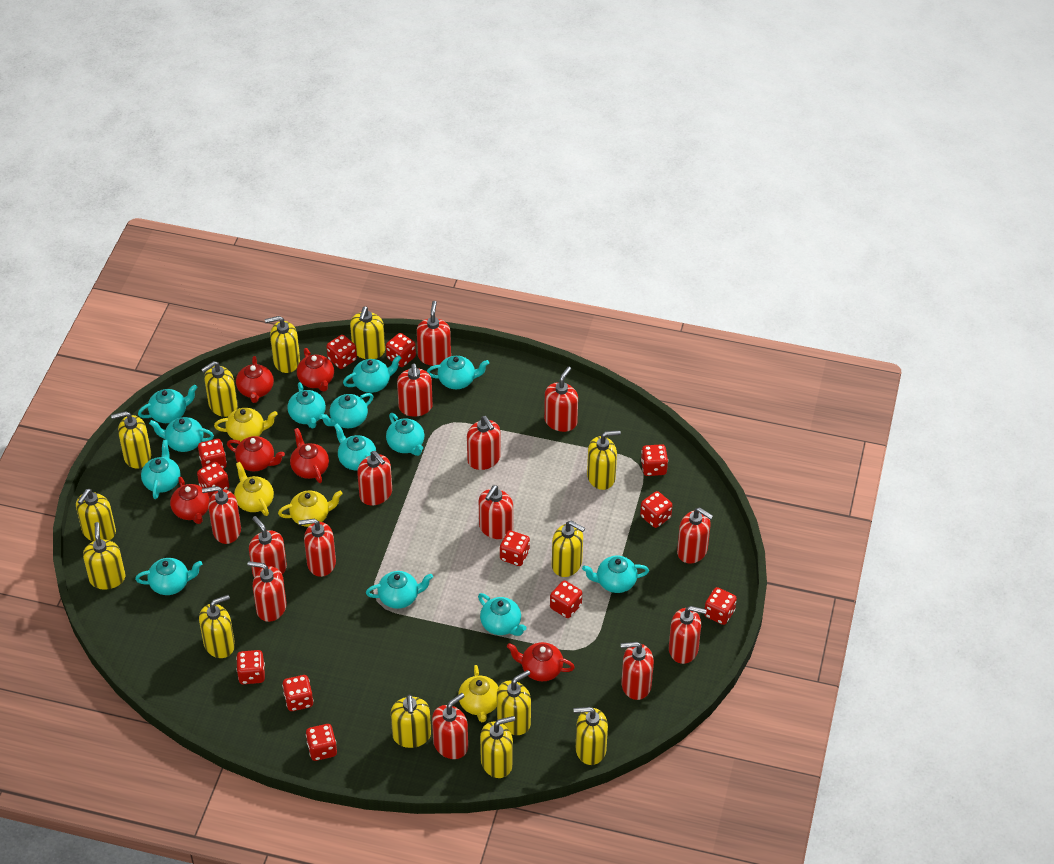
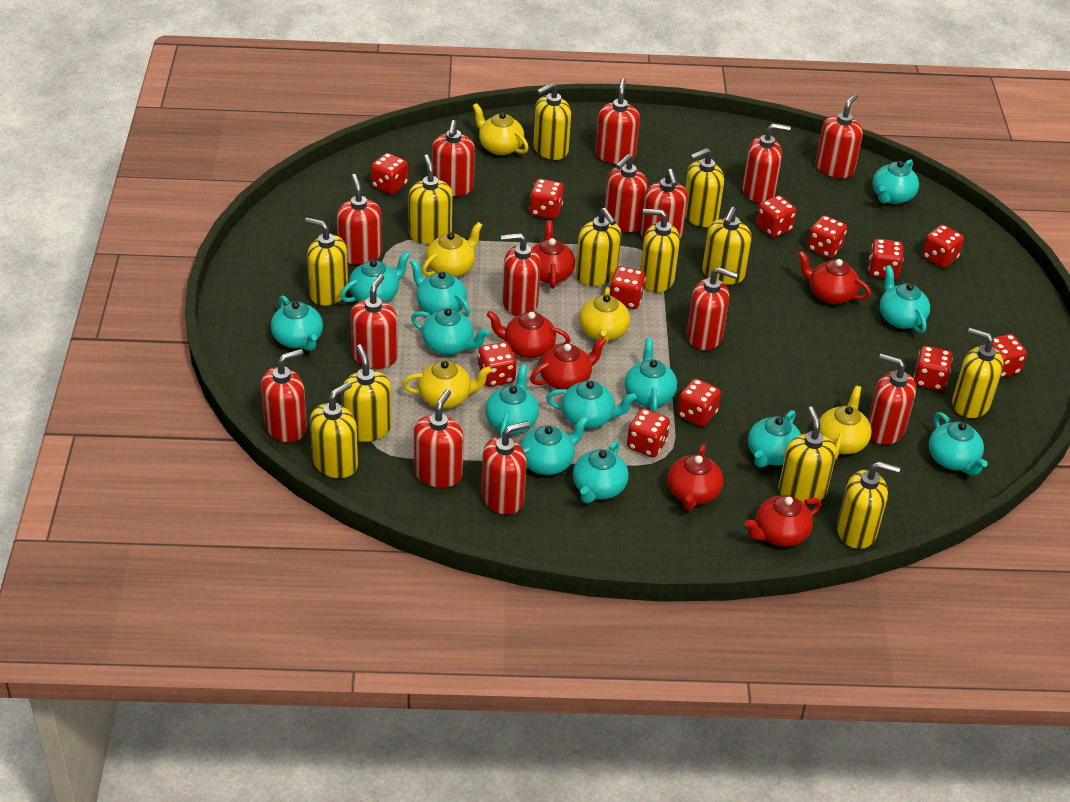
yellow soap dispenser: 13 -> 12
yellow teapot: 4 -> 5

